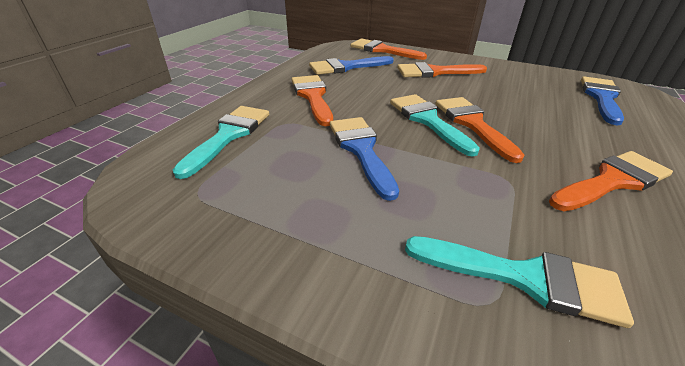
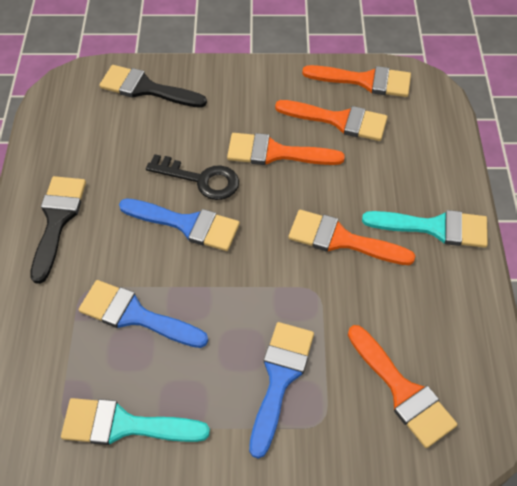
black brush: 0 -> 2
black key: 0 -> 1
turquoise brush: 3 -> 2

